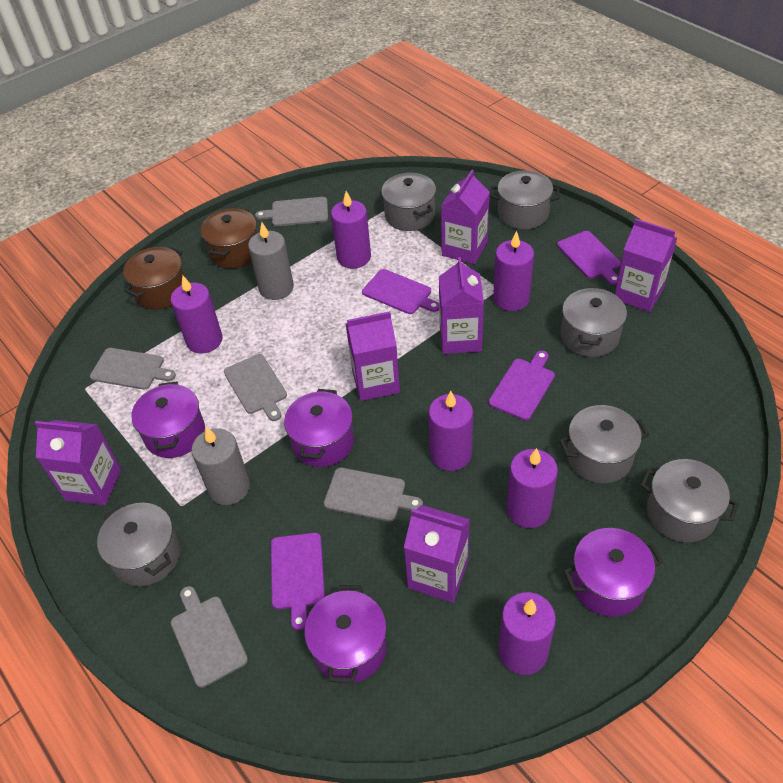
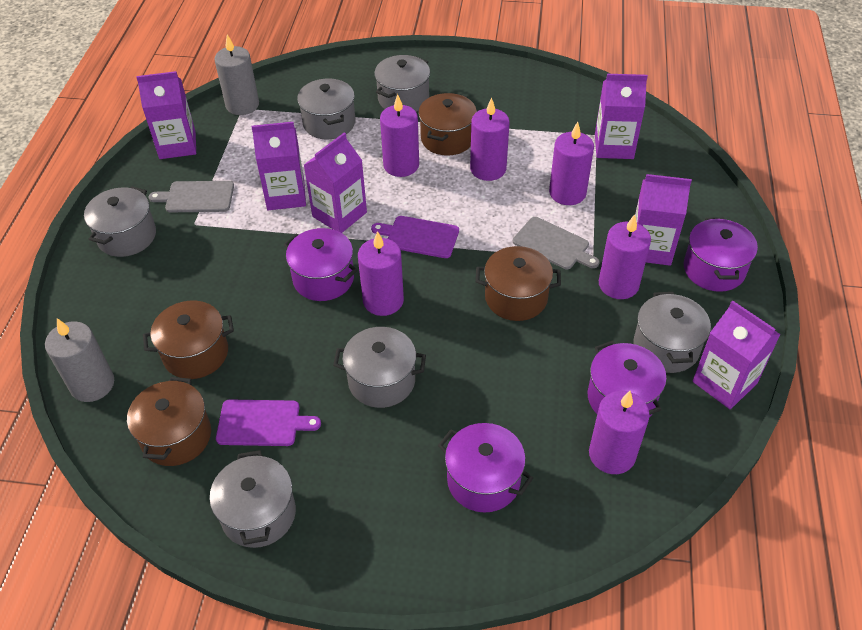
brown pot: 2 -> 4
grey cutting board: 5 -> 2
purple cutting board: 4 -> 2

